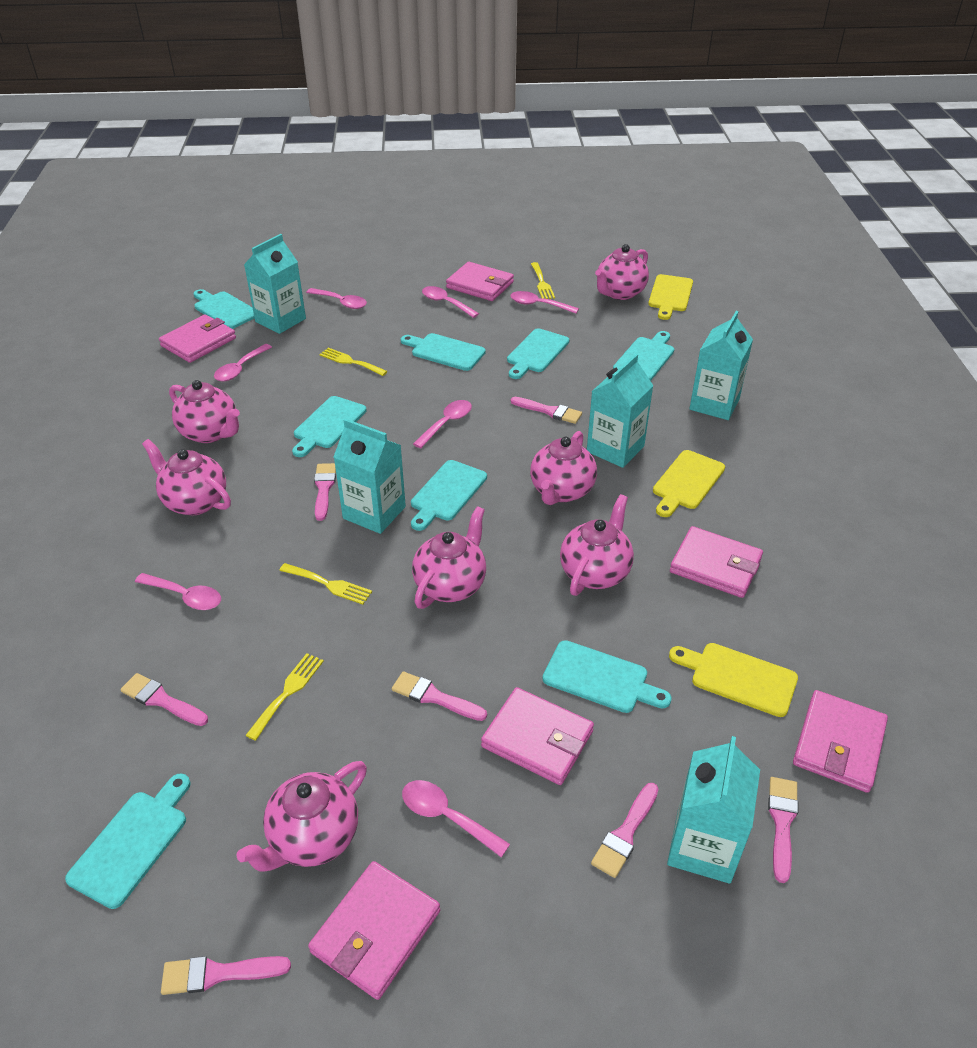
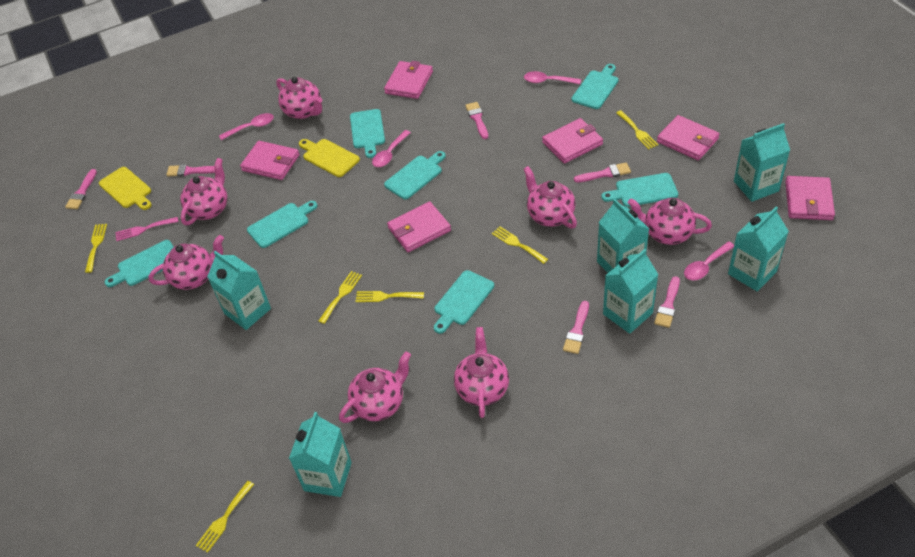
pink brush: 7 -> 6
pink fork: 0 -> 1
pink spoon: 7 -> 4
turquoise carton: 5 -> 6
turquoise cutting board: 8 -> 7
yellow cutting board: 3 -> 2
yellow fork: 4 -> 6

